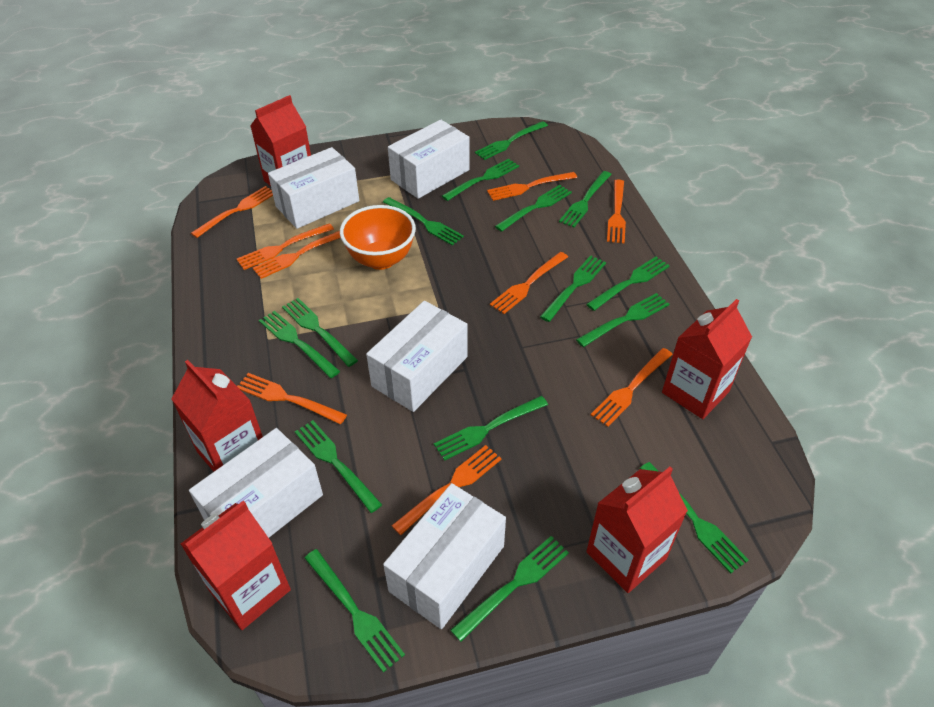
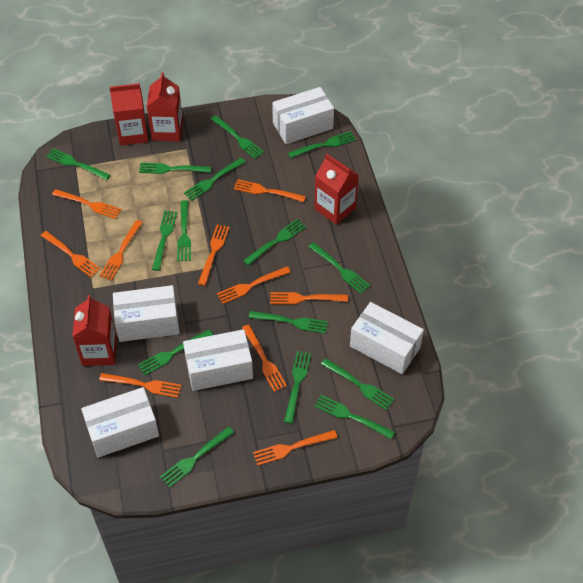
orange bowl: 1 -> 0
orange fork: 9 -> 10
red carton: 5 -> 4

